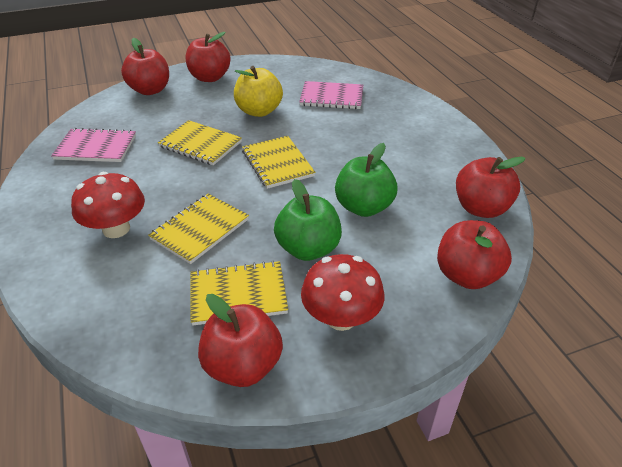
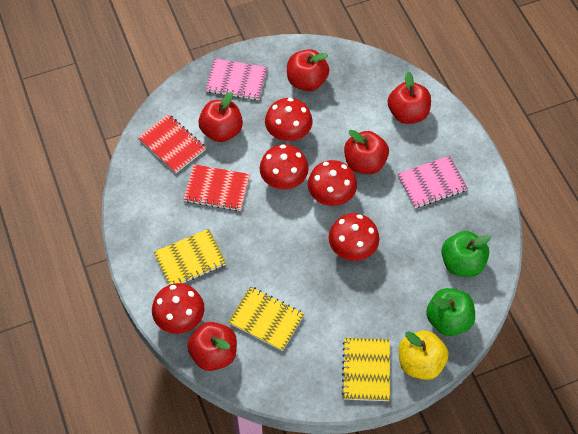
red mushroom: 2 -> 5
red notebook: 0 -> 2
yellow notebook: 4 -> 3

